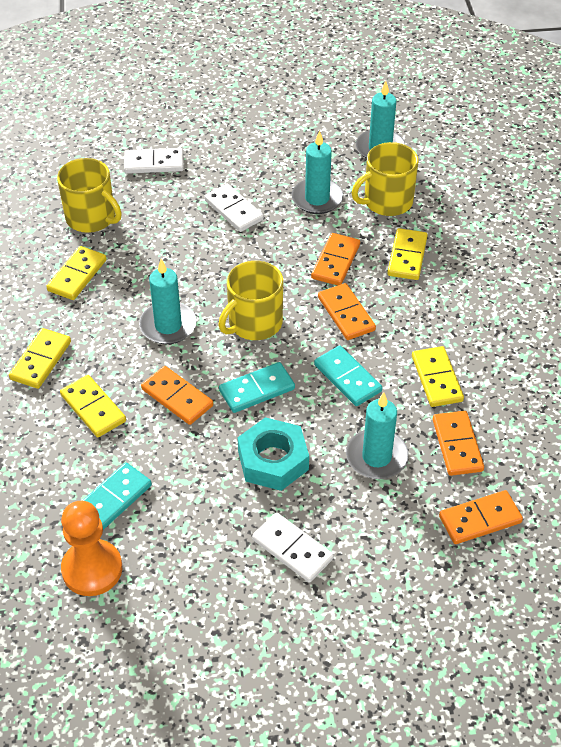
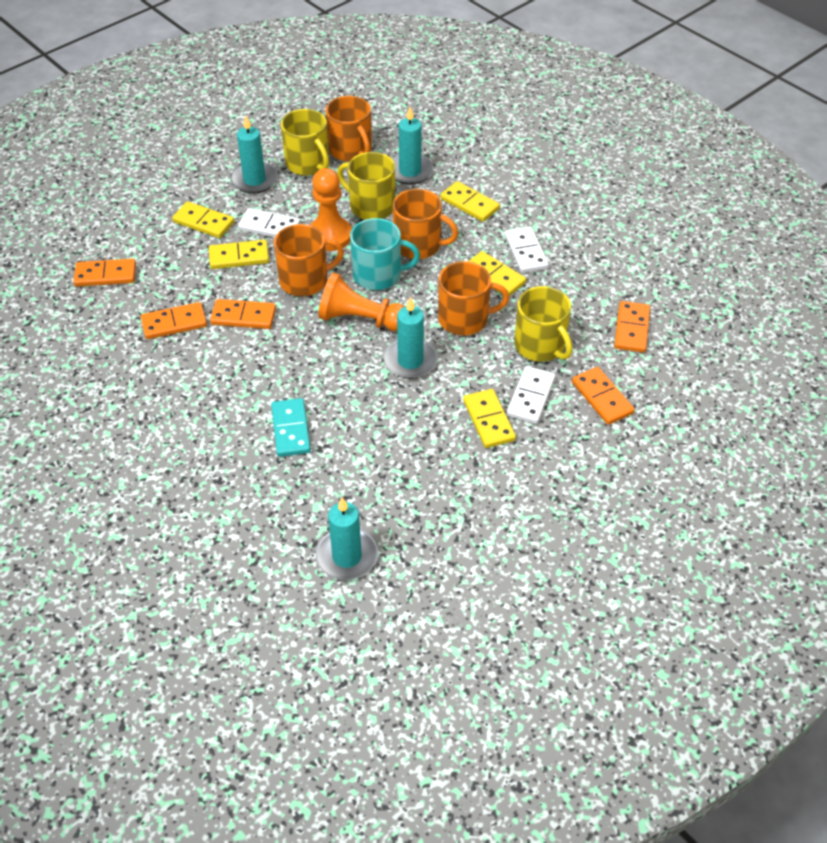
orange mug: 0 -> 4
orange pawn: 1 -> 2
turquoise domino: 3 -> 1
turquoise mug: 0 -> 1
turquoise nut: 1 -> 0

